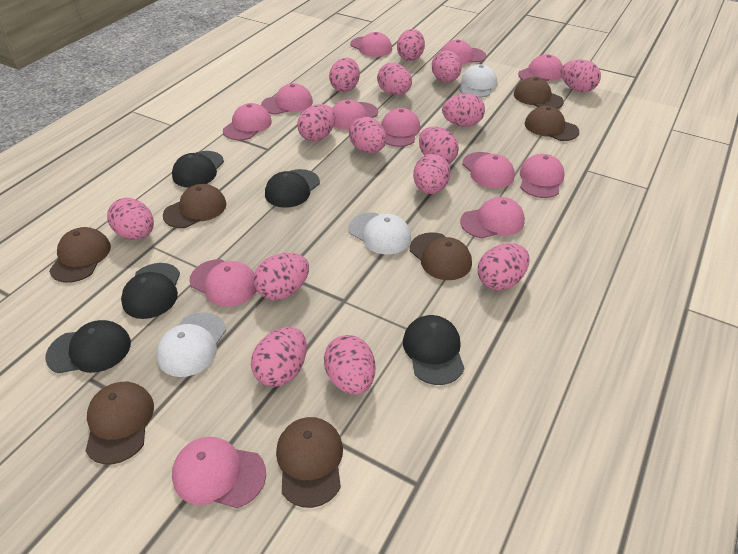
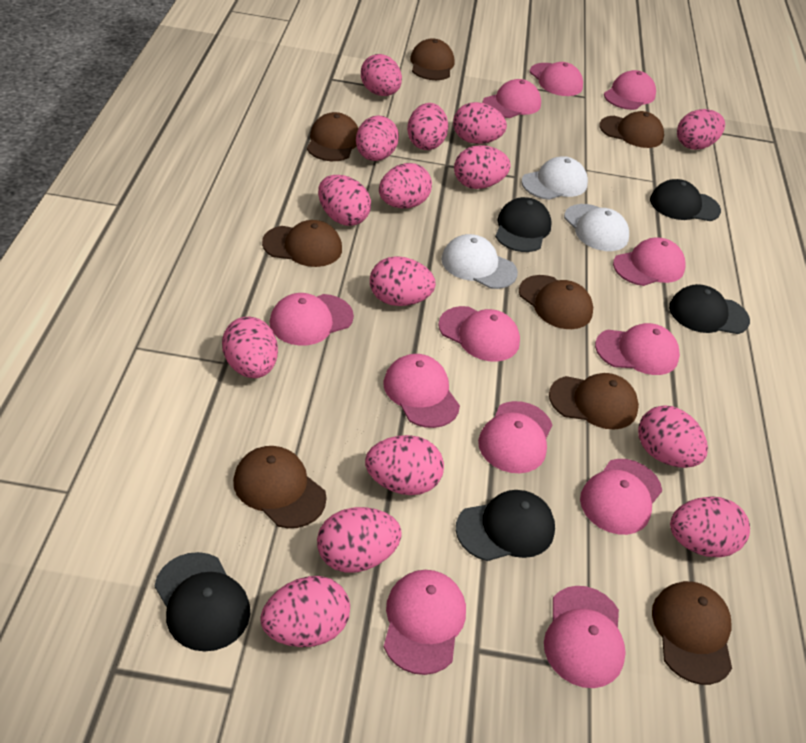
brown cap: 7 -> 8

